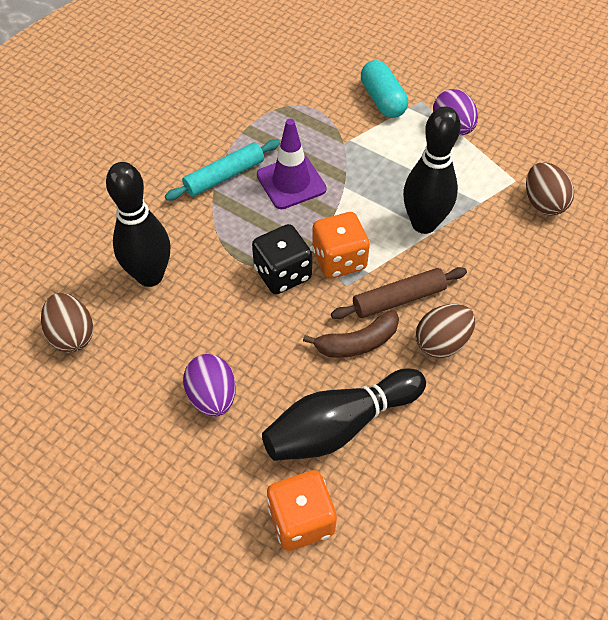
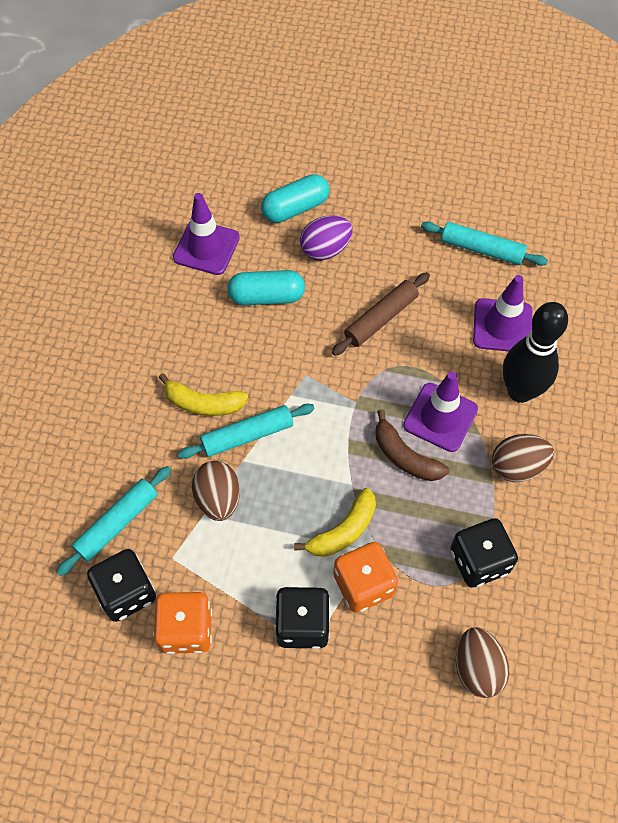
black bowling pin: 3 -> 1
black dice: 1 -> 3
purple egg: 2 -> 1
purple traffic cone: 1 -> 3
turquoise capsule: 1 -> 2
turquoise rolling pin: 1 -> 3
yellow banana: 0 -> 2

